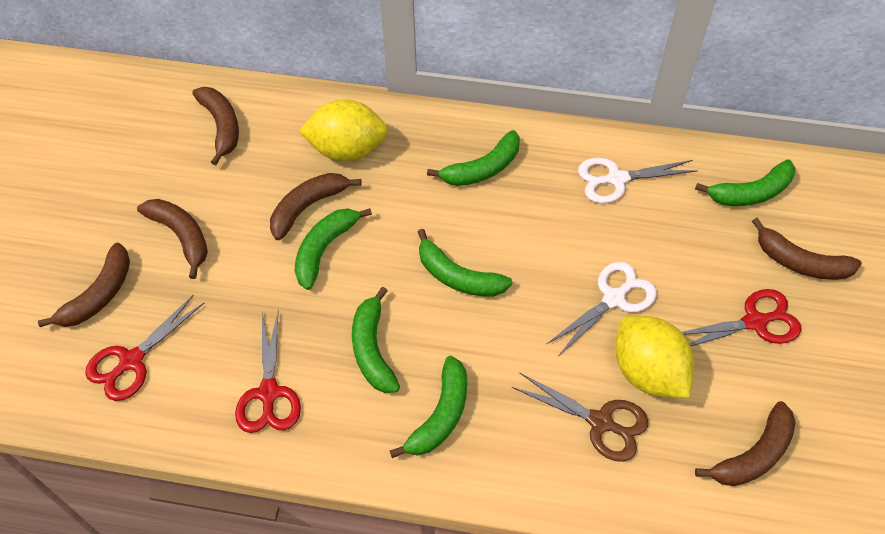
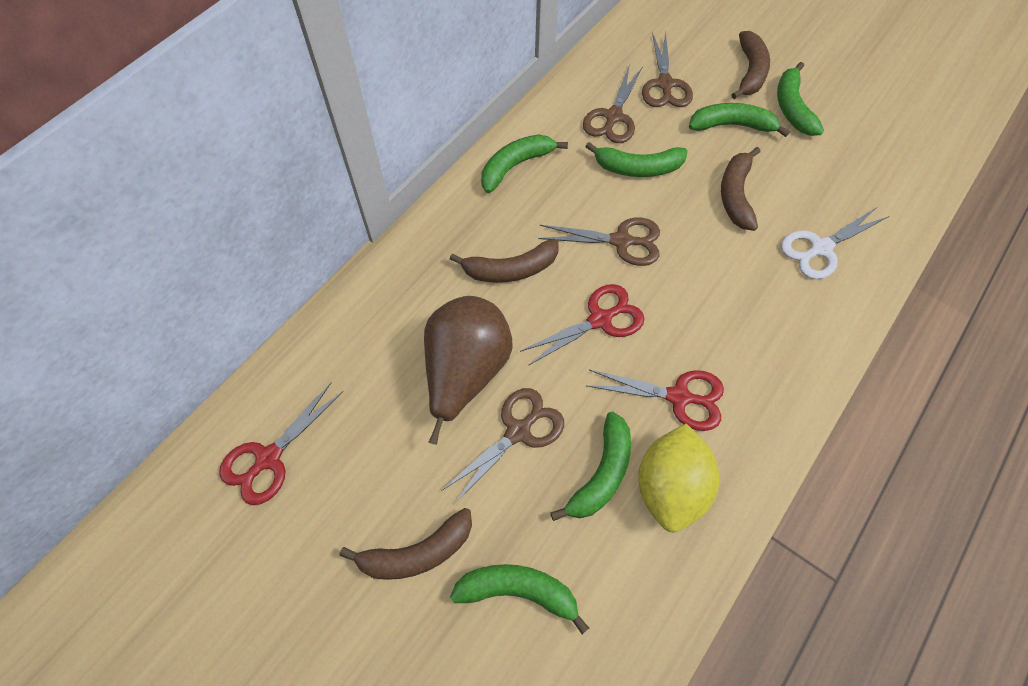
brown banana: 6 -> 4
brown pear: 0 -> 1
brown scissors: 1 -> 4
white scissors: 2 -> 1
yellow lemon: 2 -> 1

